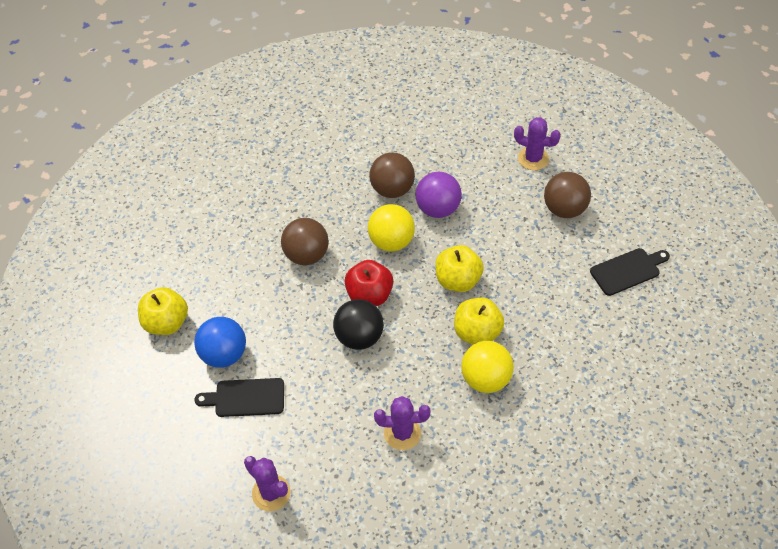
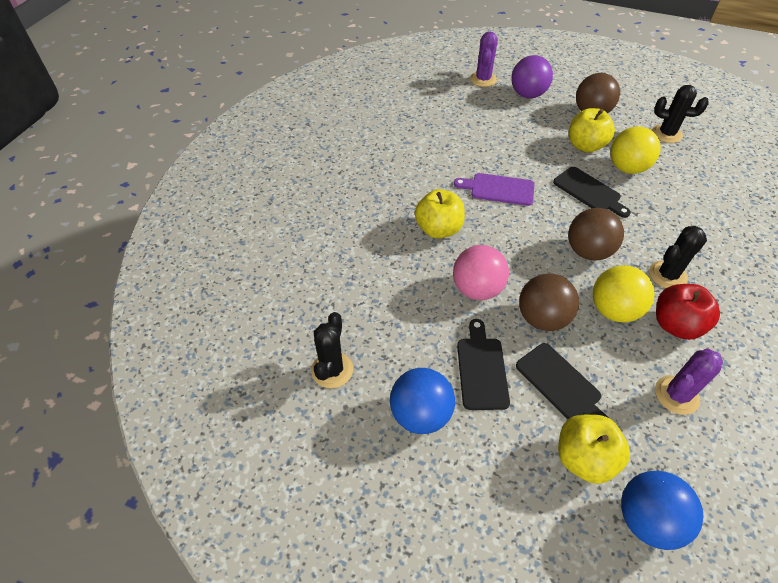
black ball: 1 -> 0
black cactus: 0 -> 3
black cutting board: 2 -> 3
blue ball: 1 -> 2
pink ball: 0 -> 1
purple cactus: 3 -> 2
purple cutting board: 0 -> 1

